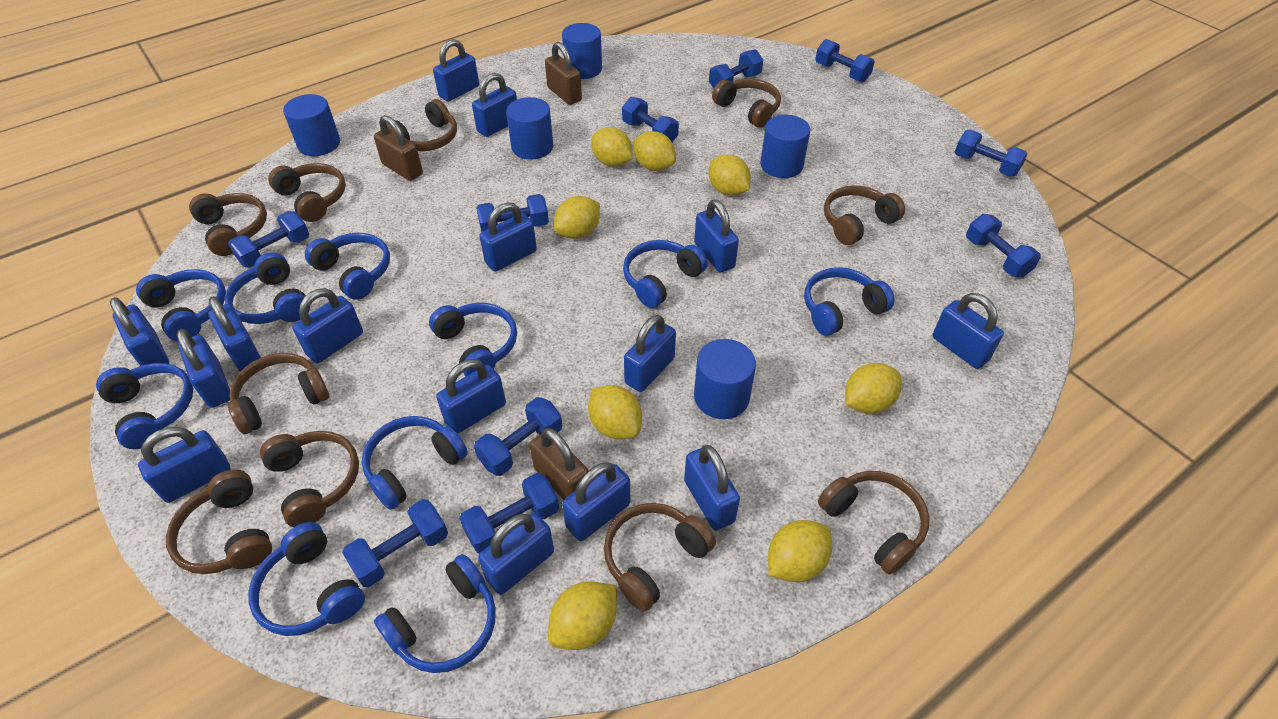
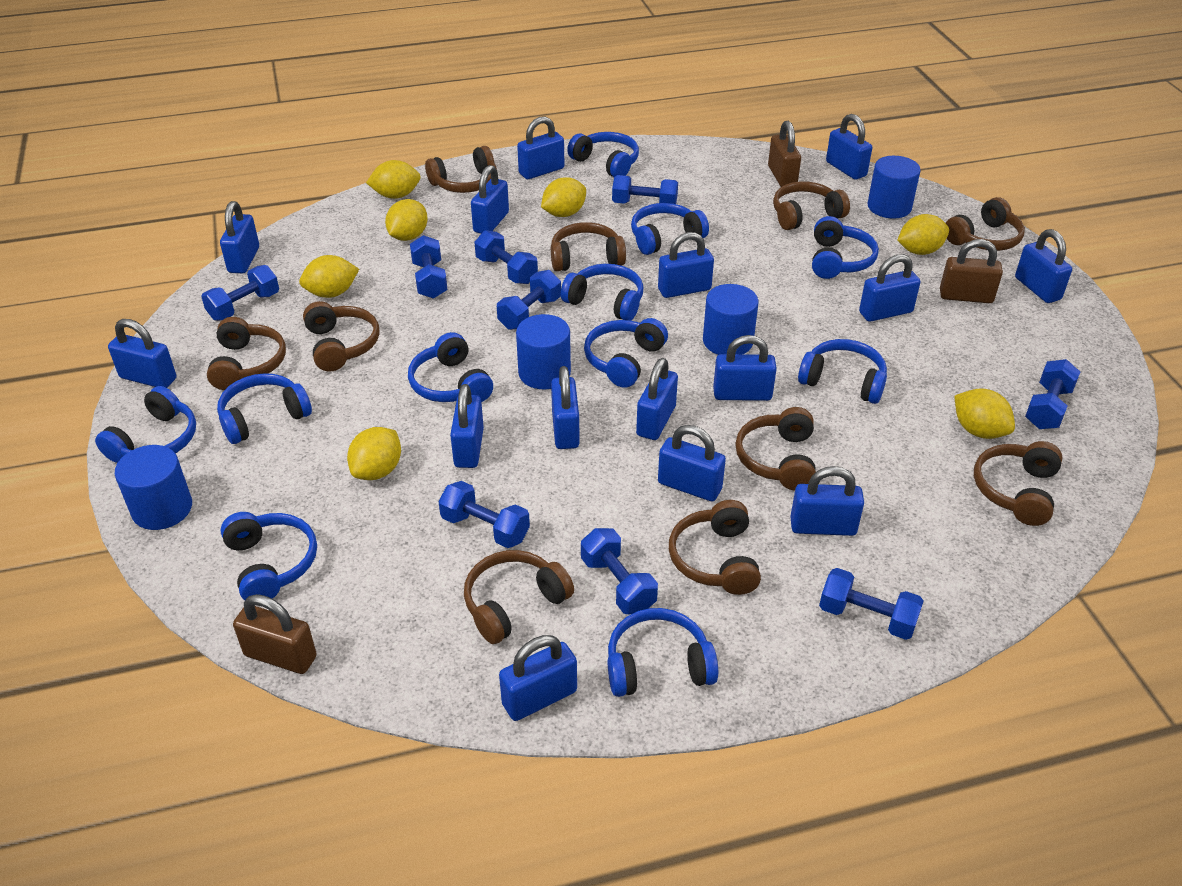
blue cylinder: 5 -> 4
blue dumbbell: 10 -> 9
blue headphones: 10 -> 11
yellow lemon: 8 -> 7

